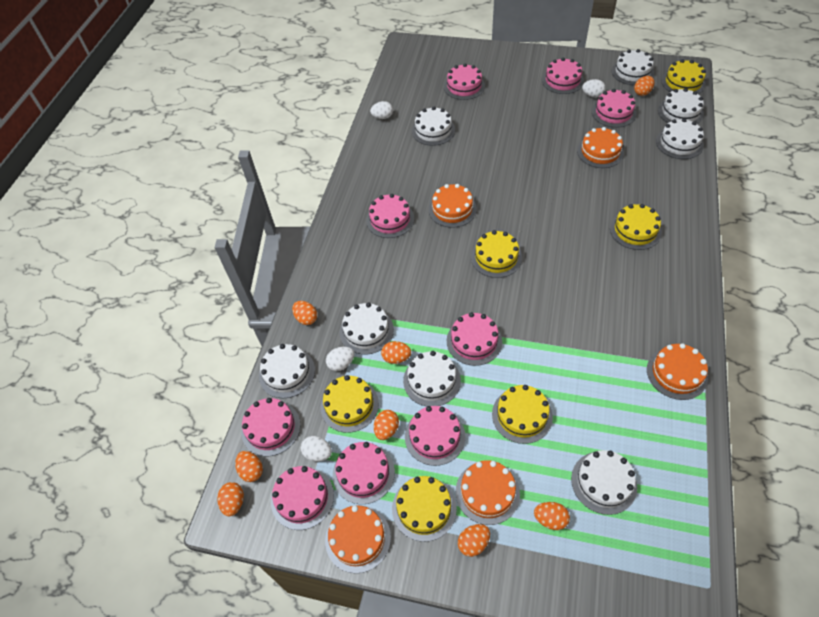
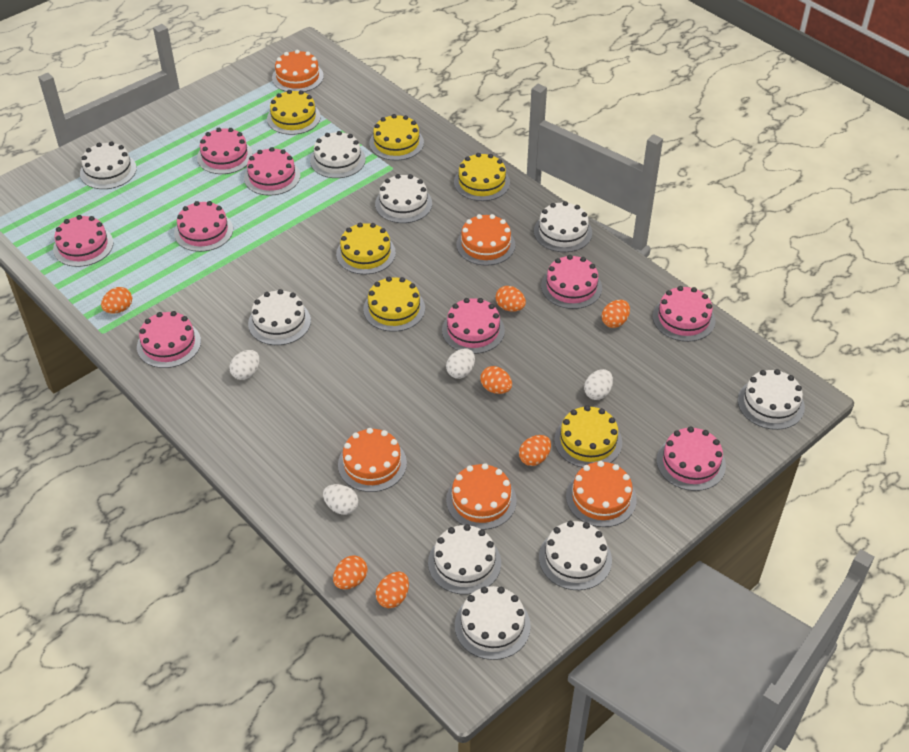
orange egg: 8 -> 7
white cake: 8 -> 9

